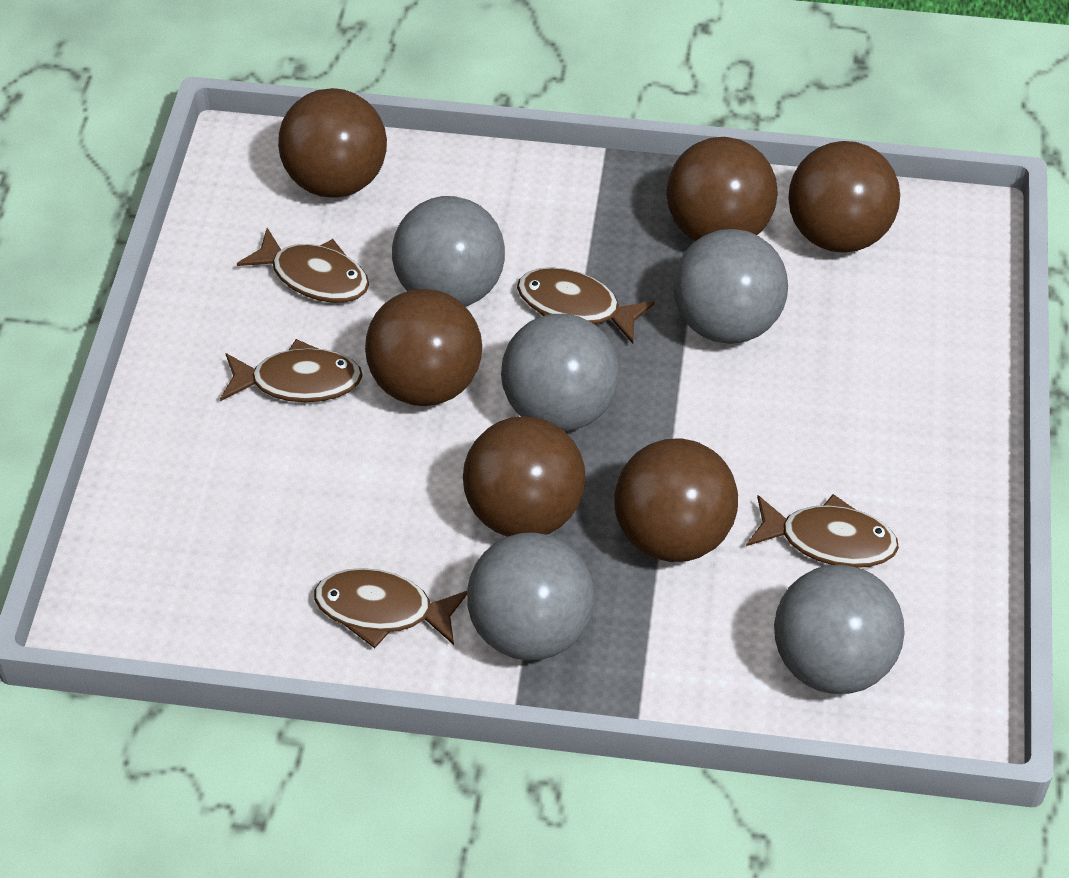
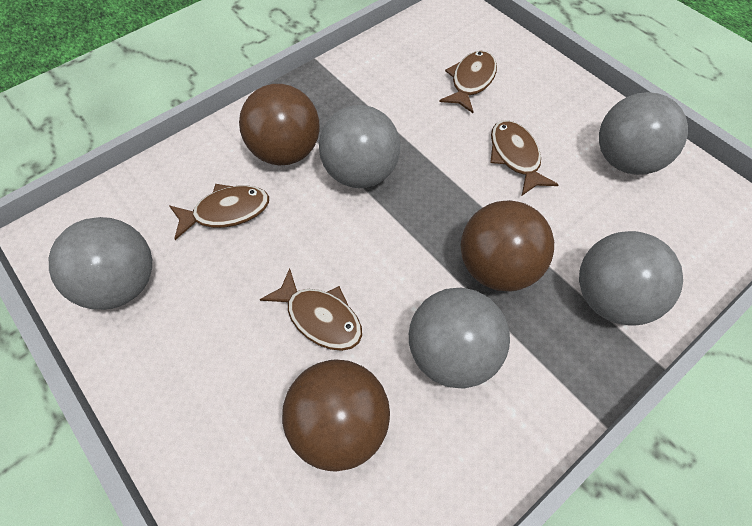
brown ball: 6 -> 3
brown fish: 5 -> 4

